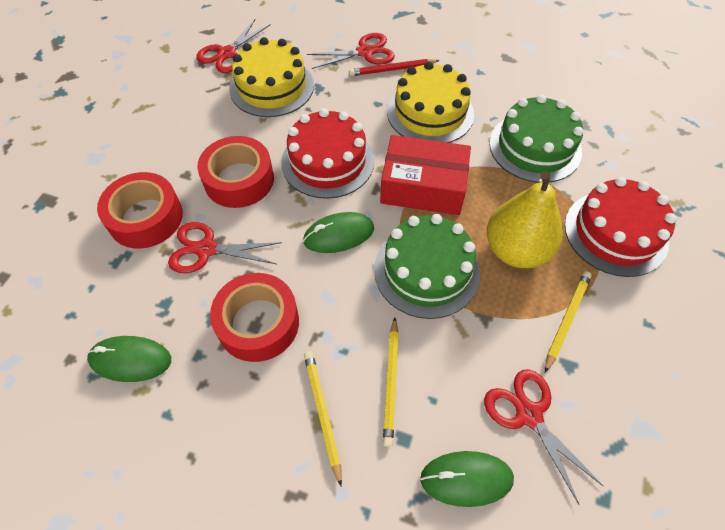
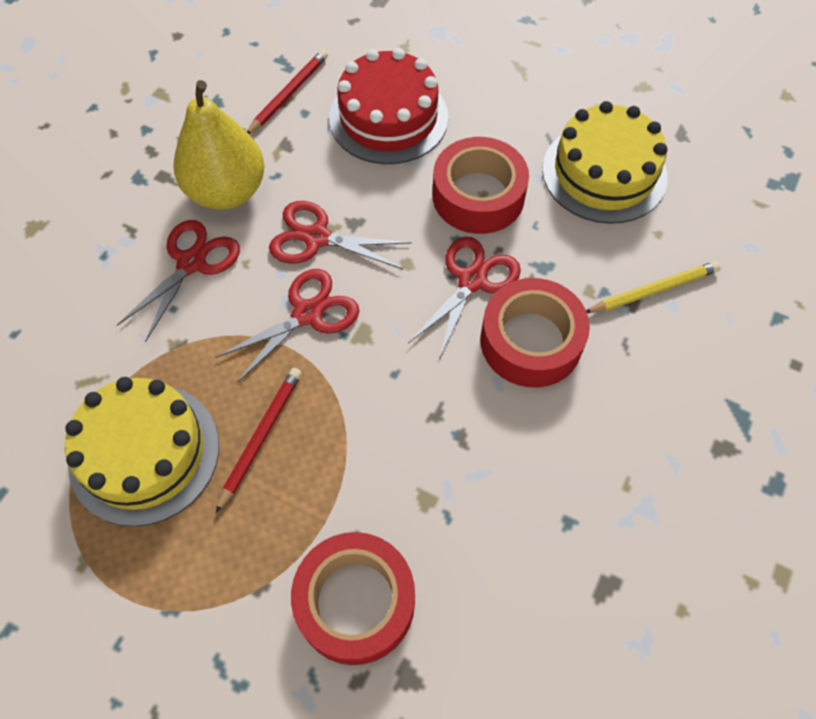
green cake: 2 -> 0
green mouse: 3 -> 0
red box: 1 -> 0
red cake: 2 -> 1
red pencil: 1 -> 2
yellow pencil: 3 -> 1

